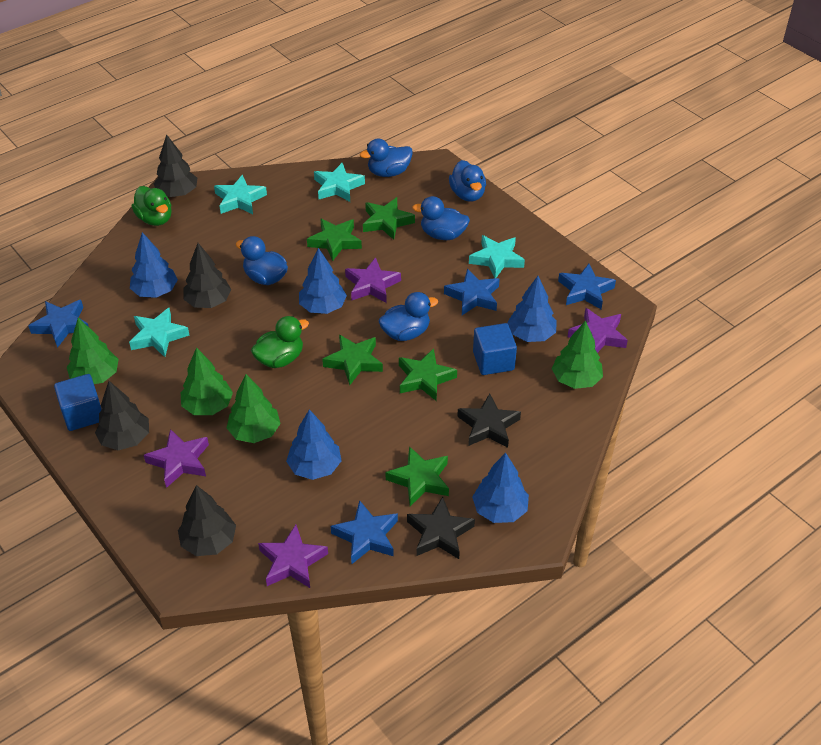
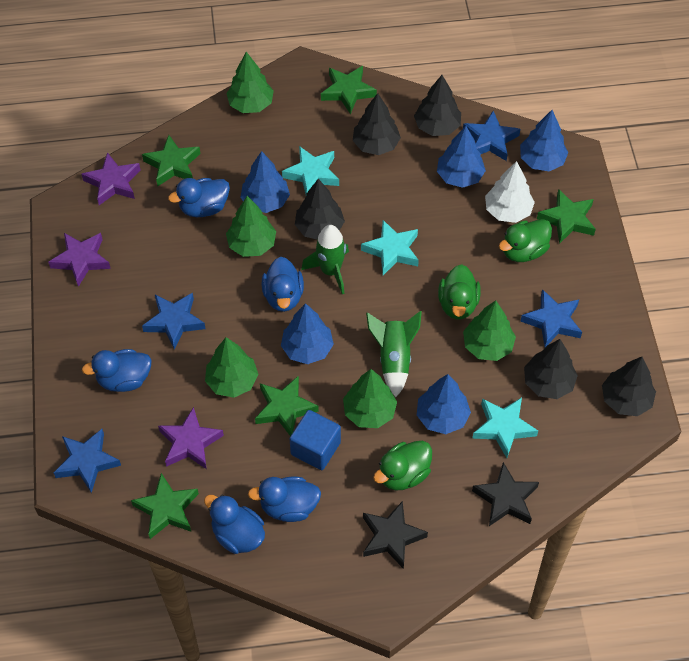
black tree: 4 -> 5
blue cube: 2 -> 1
green duck: 2 -> 3
green rocket: 0 -> 2
green tree: 4 -> 5
purple star: 4 -> 3
turquoise star: 4 -> 3
white tree: 0 -> 1

